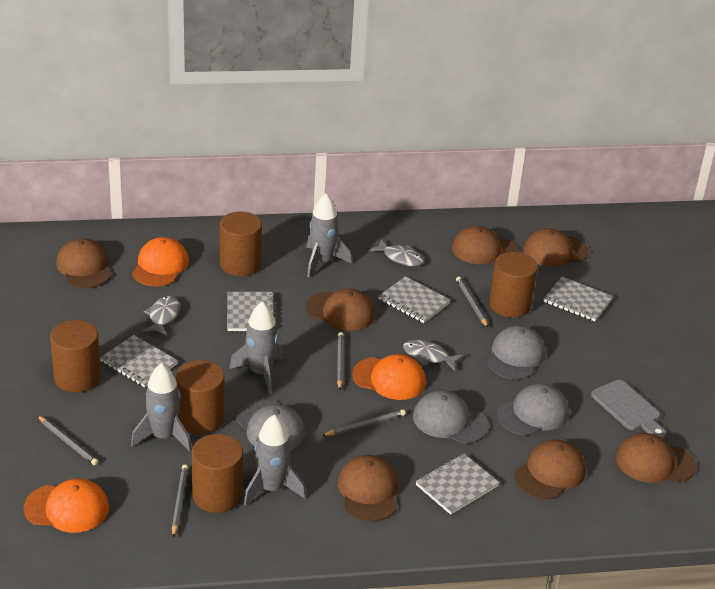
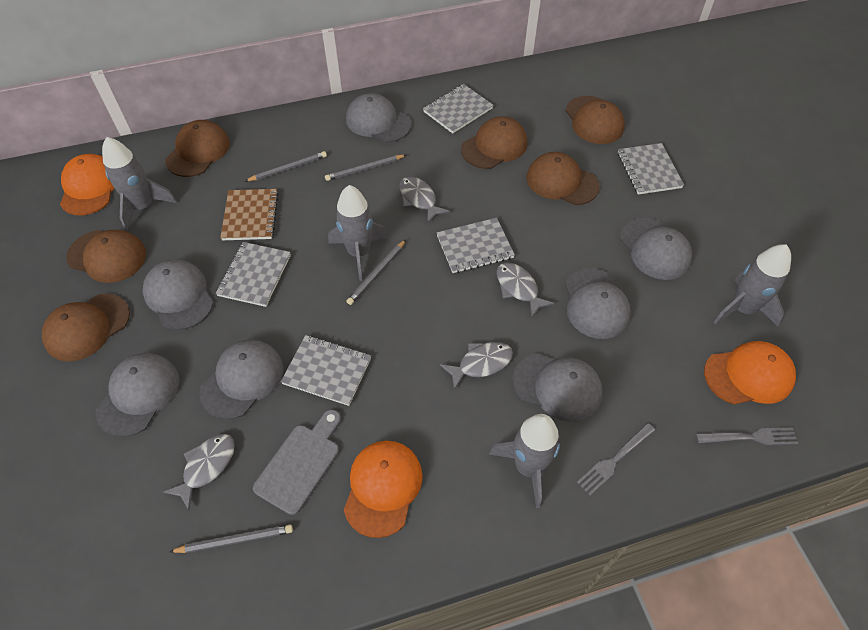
brown cap: 7 -> 6
brown cylinder: 5 -> 0
brown notebook: 0 -> 1
grey cap: 4 -> 7
grey fish: 3 -> 4
grey fork: 0 -> 2
grey pencil: 5 -> 4

